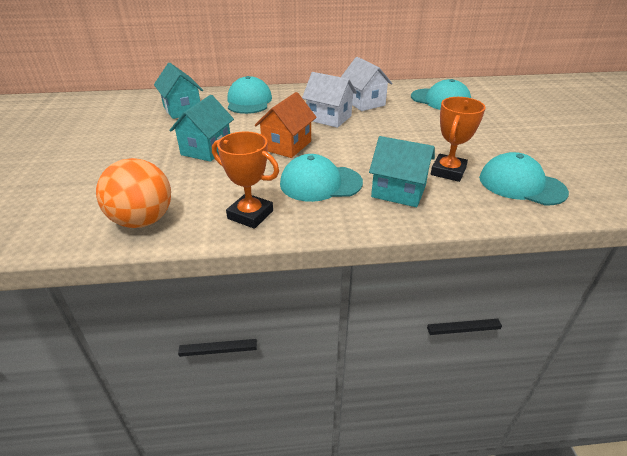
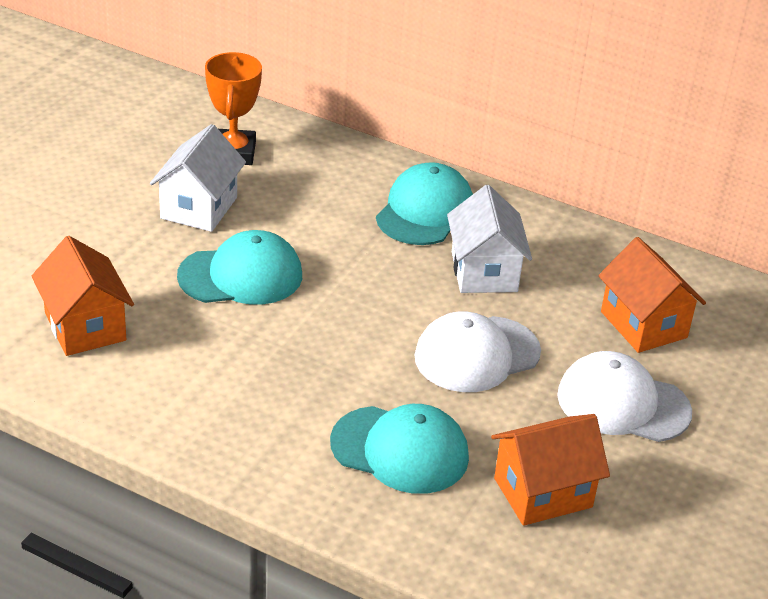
orange ball: 1 -> 0
orange house: 1 -> 3
orange trophy: 2 -> 1
turquoise cap: 4 -> 3
turquoise house: 3 -> 0
white cap: 0 -> 2

